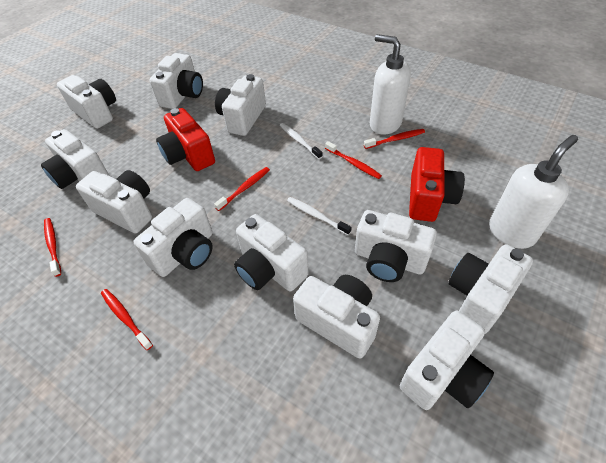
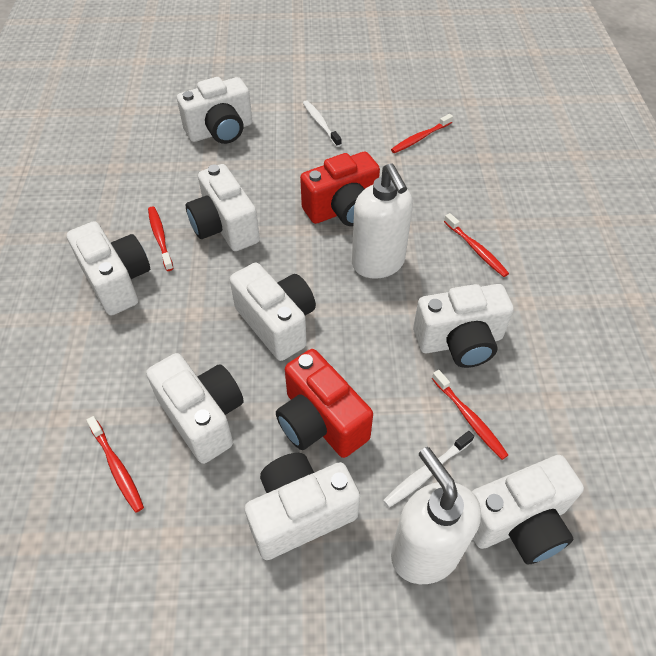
white camera: 11 -> 8

